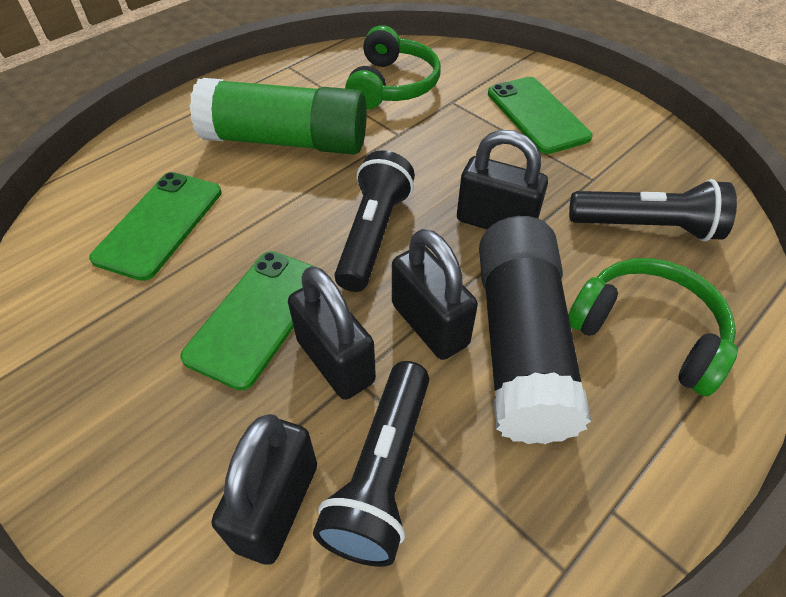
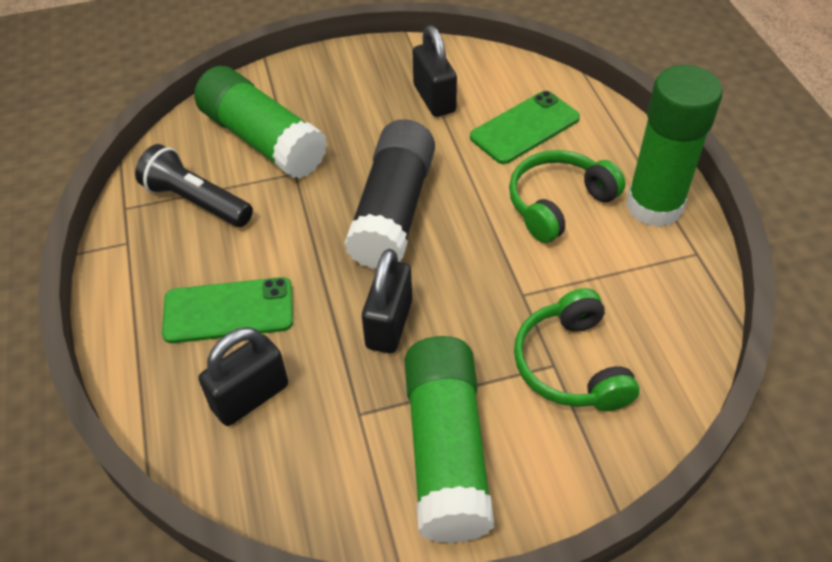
black flashlight: 3 -> 1
black padlock: 4 -> 3
green glue stick: 1 -> 3
green phone: 3 -> 2

